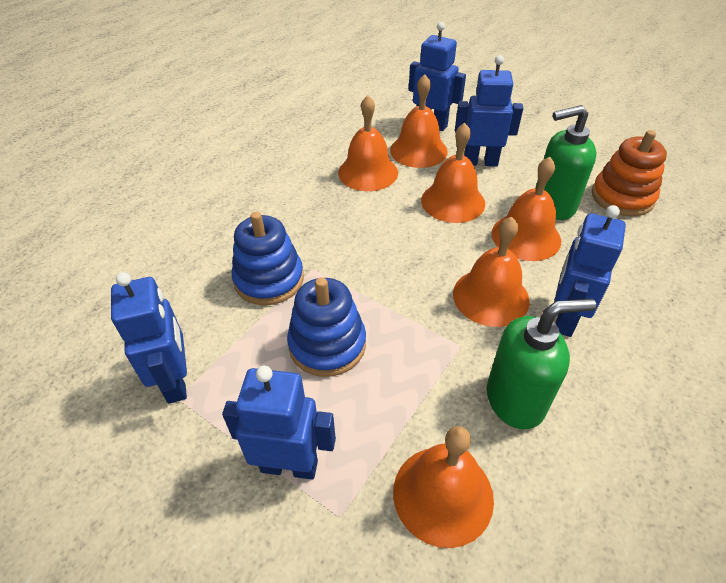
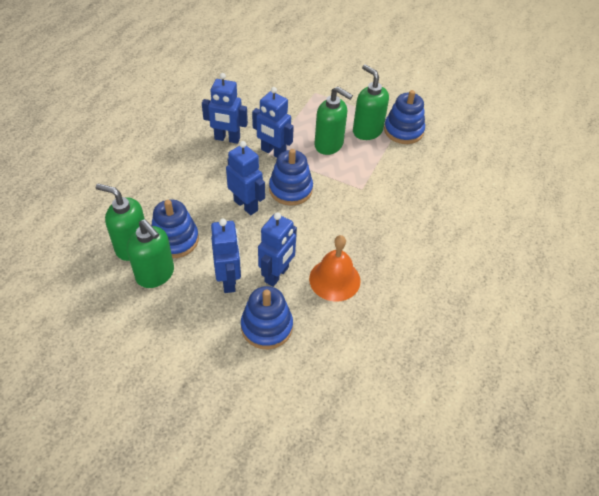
blue stacking toy: 2 -> 4
green soap dispenser: 2 -> 4
orange bell: 6 -> 1
orange stacking toy: 1 -> 0

